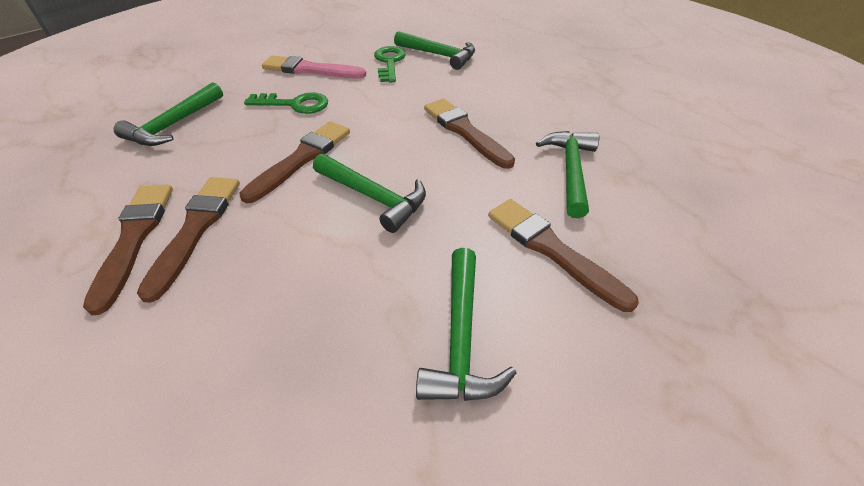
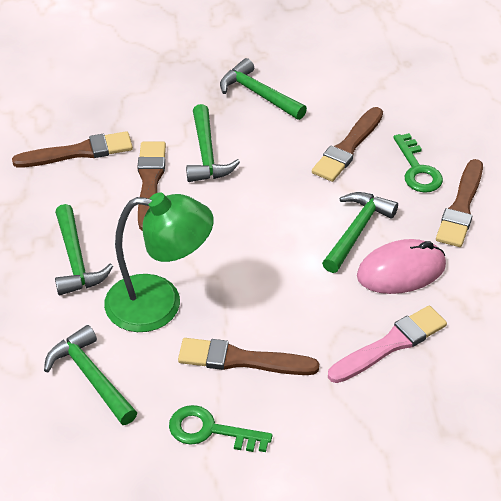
green lamp: 0 -> 1
pink mouse: 0 -> 1

